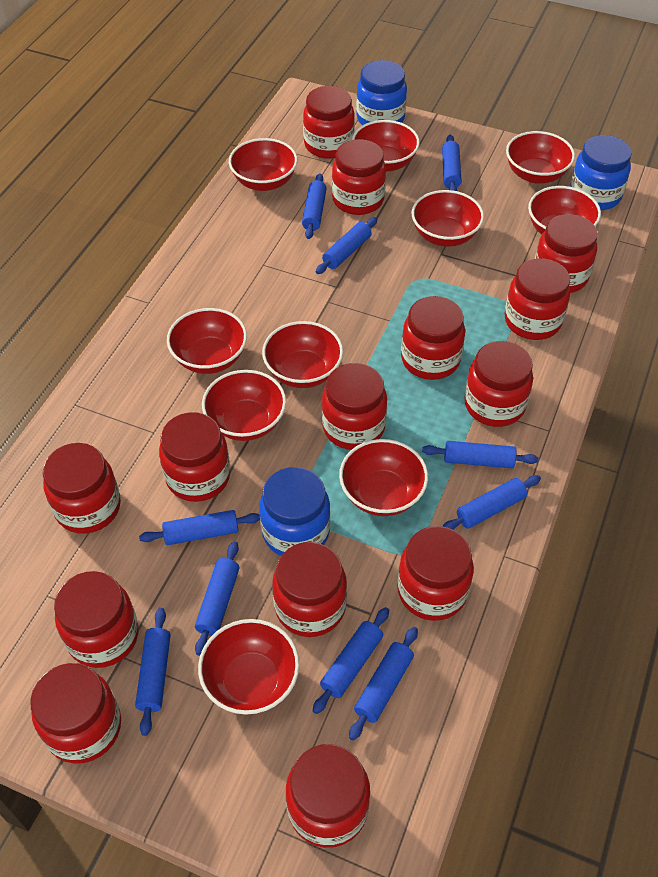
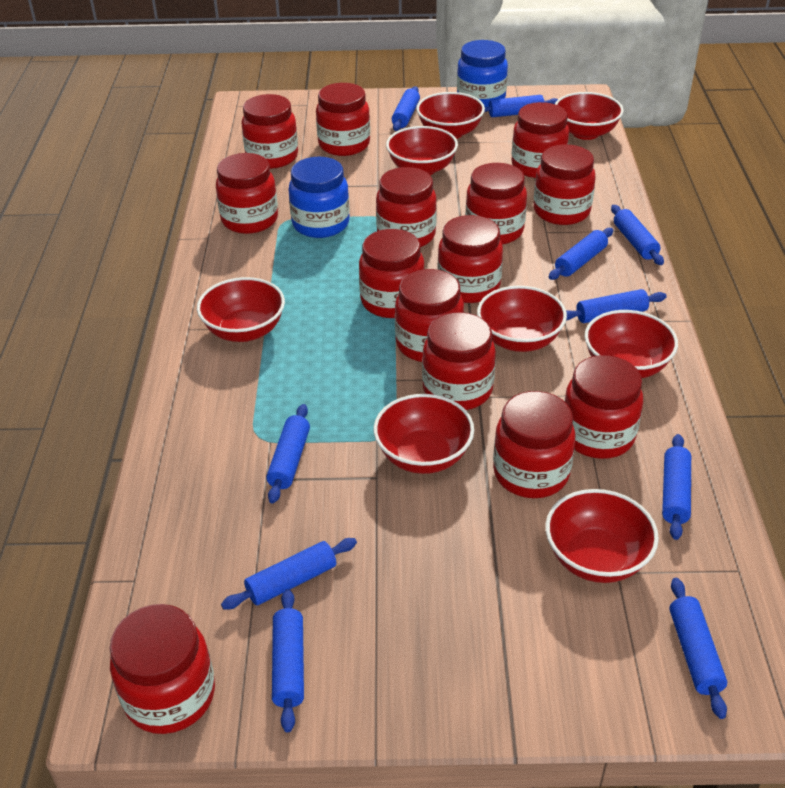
blue jar: 3 -> 2
red bowl: 10 -> 8

